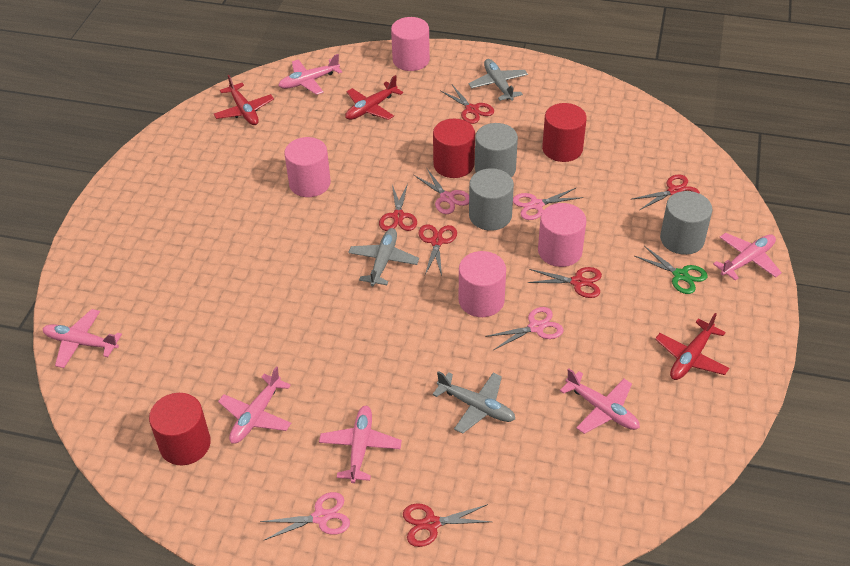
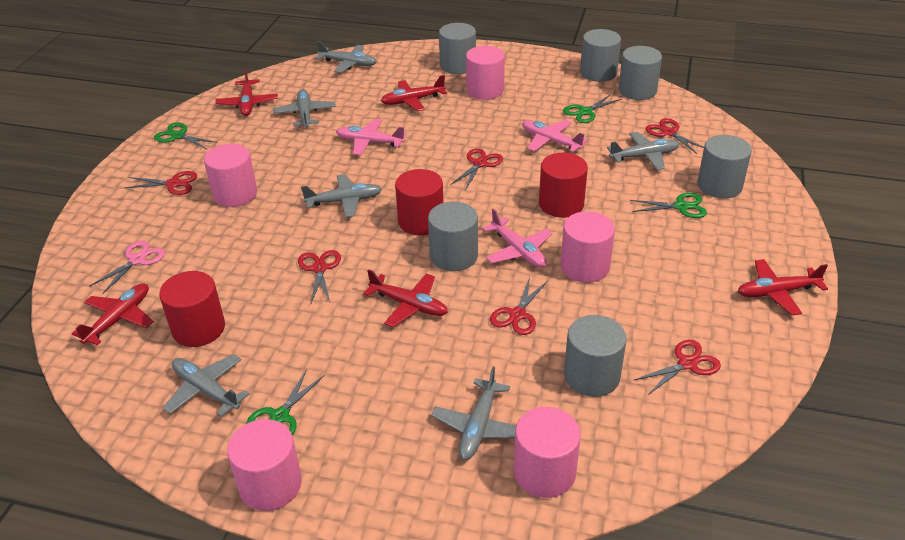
green scissors: 1 -> 4
grey cylinder: 3 -> 6
grey plane: 3 -> 6
pink cylinder: 4 -> 5
pink plane: 6 -> 3
pink scissors: 4 -> 1
red plane: 3 -> 5

